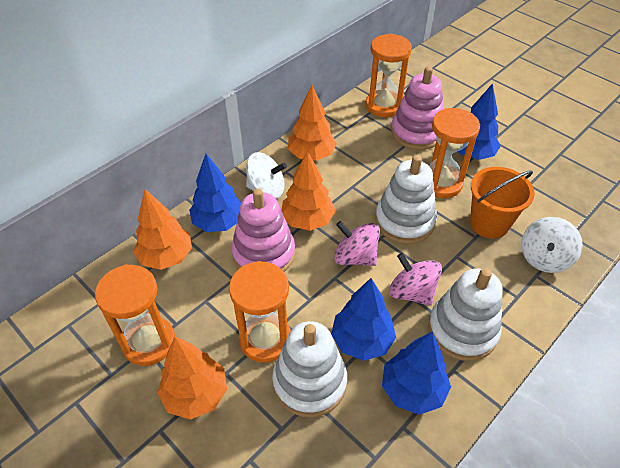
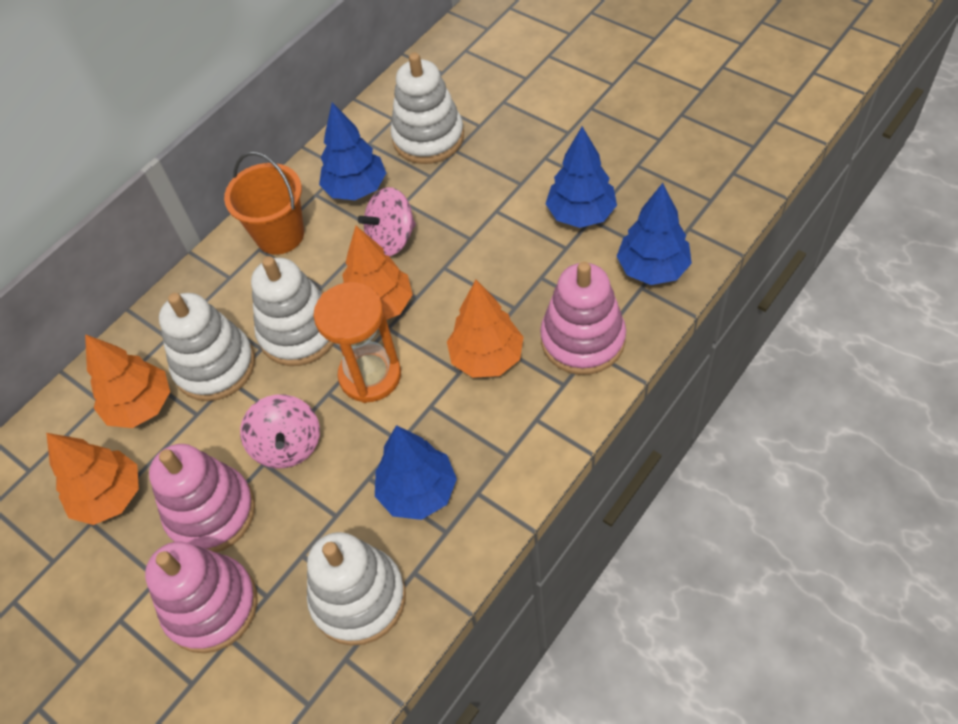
orange hourglass: 4 -> 1
pink stacking toy: 2 -> 3
white spinning top: 2 -> 0
white stacking toy: 3 -> 4

